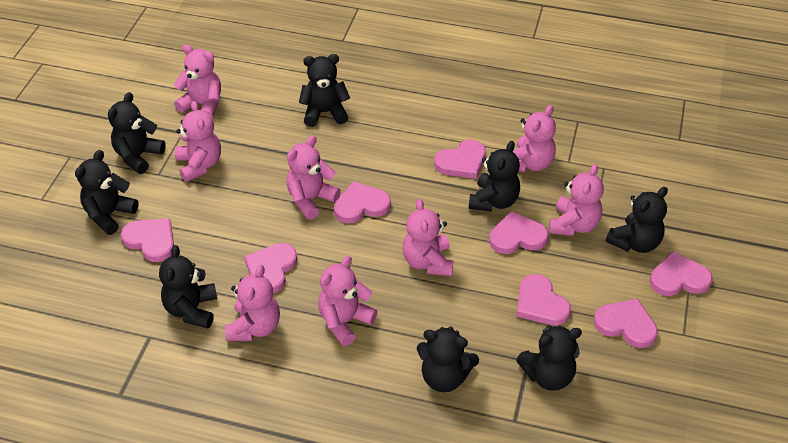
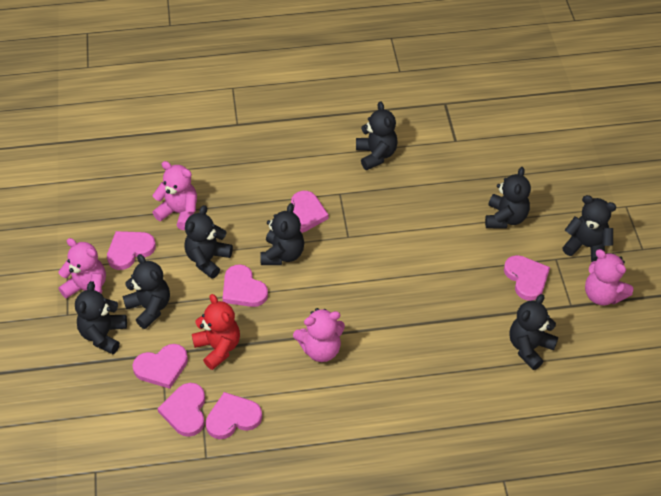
pink heart: 8 -> 7
pink teddy bear: 8 -> 4
red teddy bear: 0 -> 1

